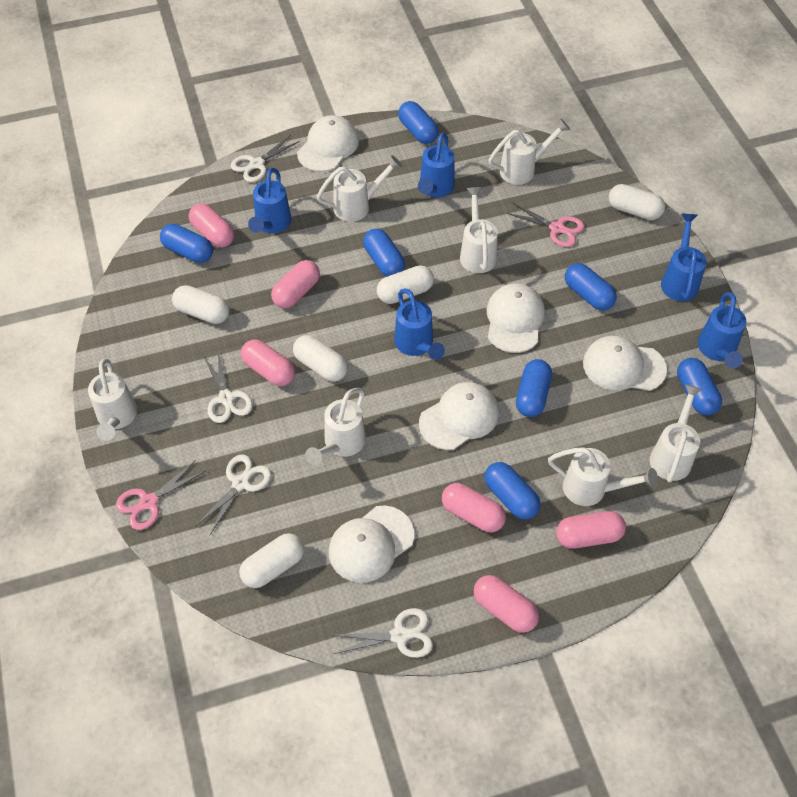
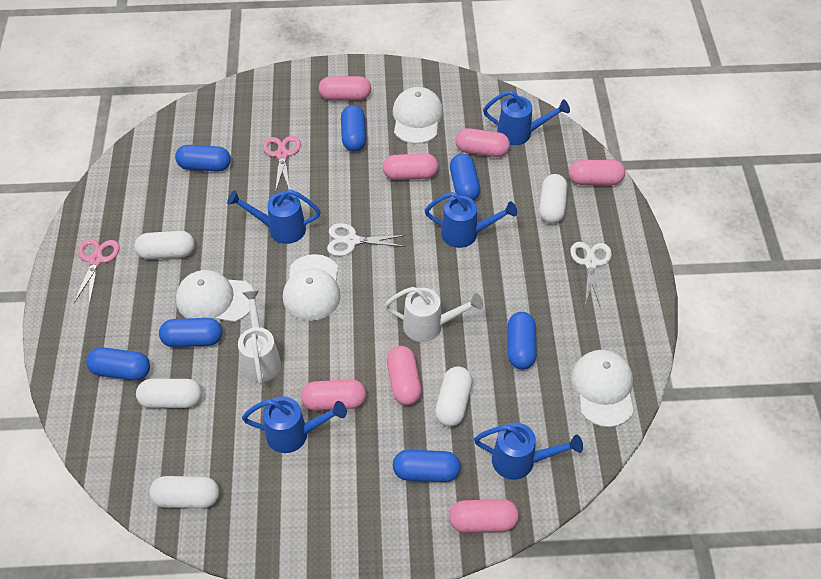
pink capsule: 6 -> 7
white cap: 5 -> 4
white scissors: 4 -> 2
white watering can: 7 -> 2

